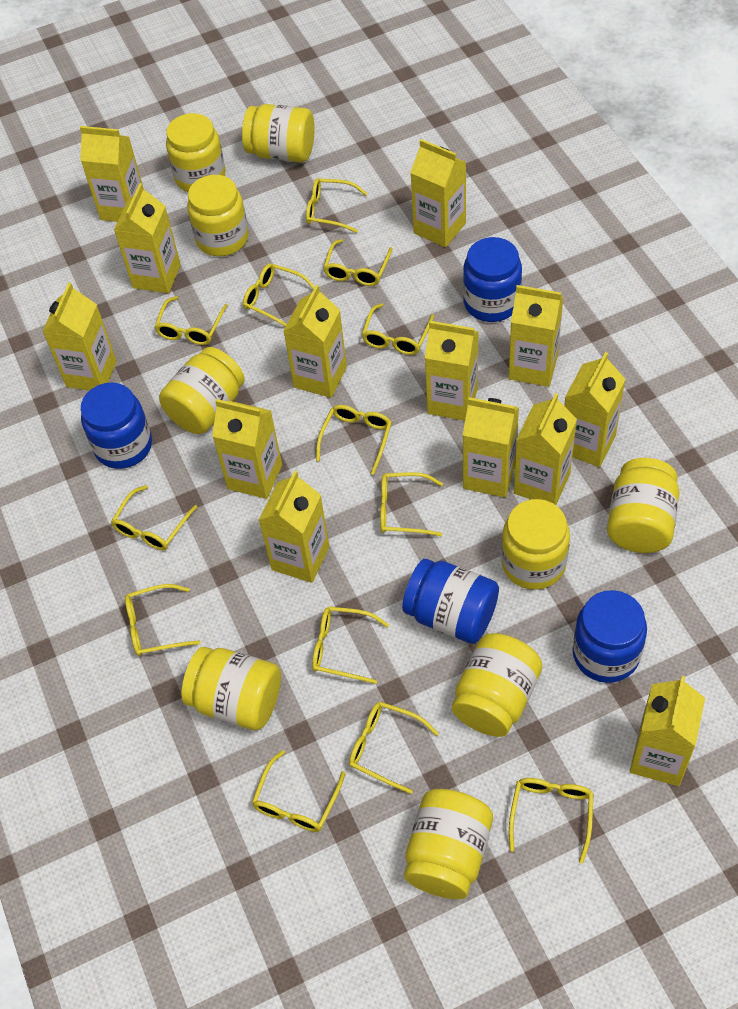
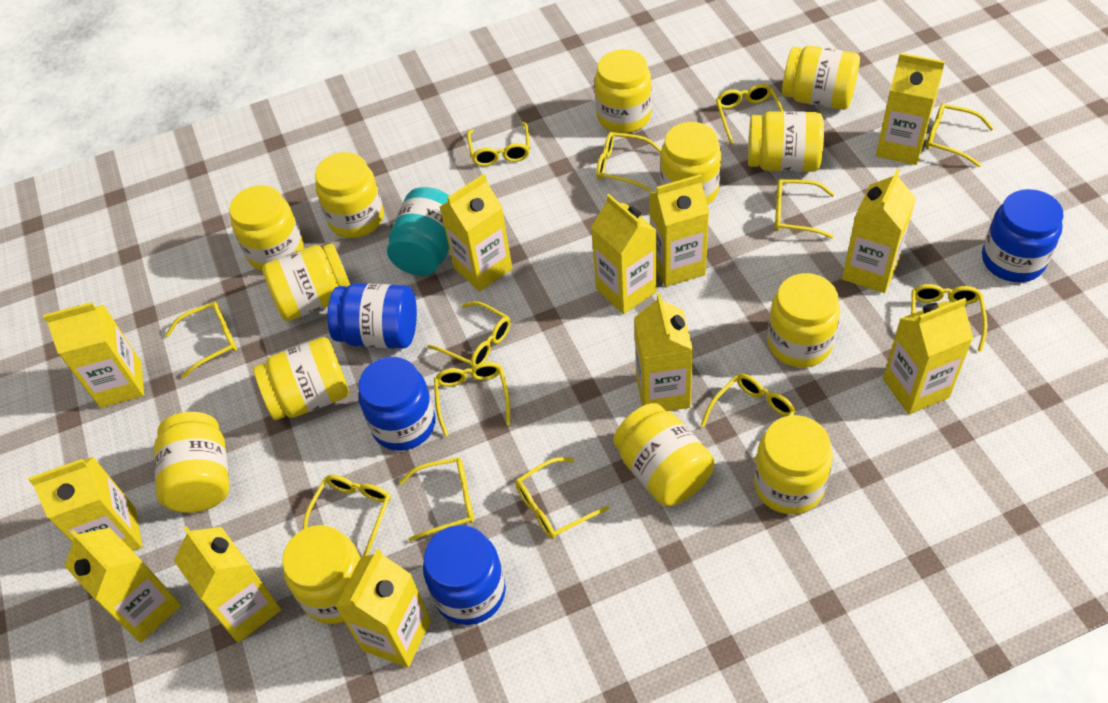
turquoise jar: 0 -> 1
yellow carton: 13 -> 12
yellow jar: 9 -> 13

